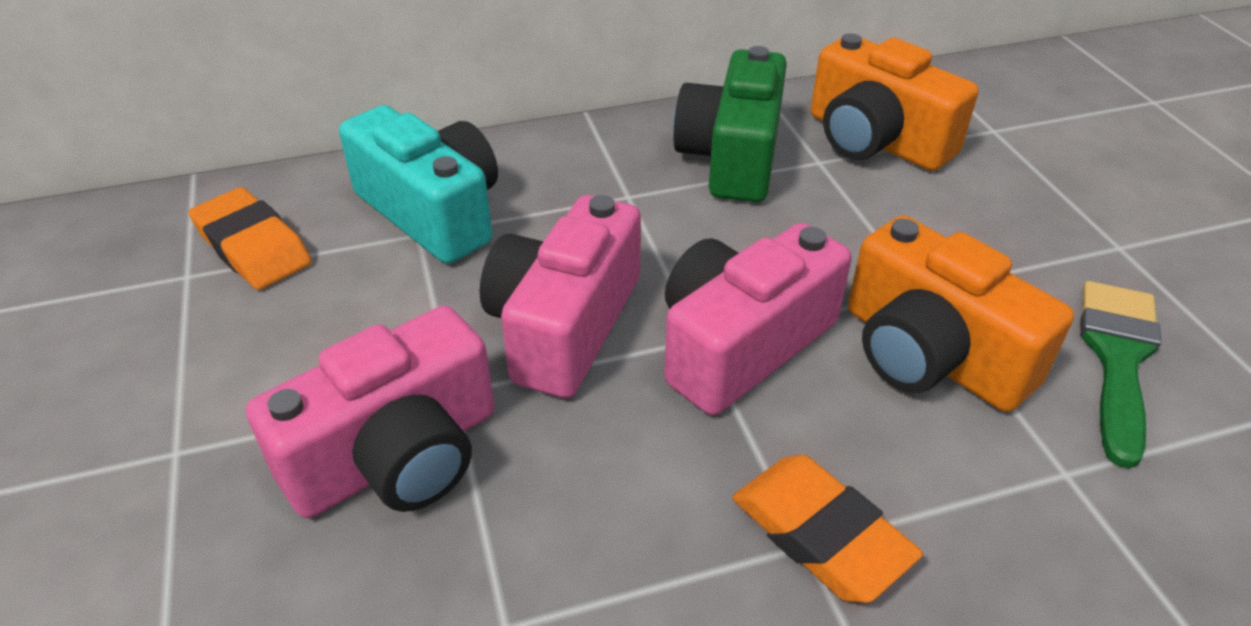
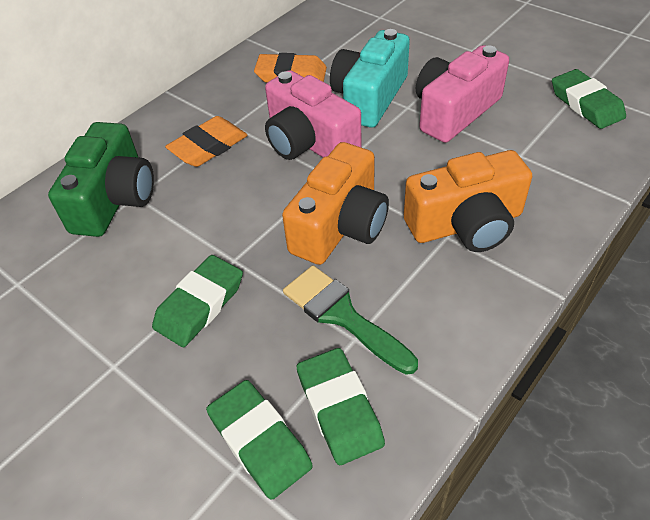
green eraser: 0 -> 4
pink camera: 3 -> 2

